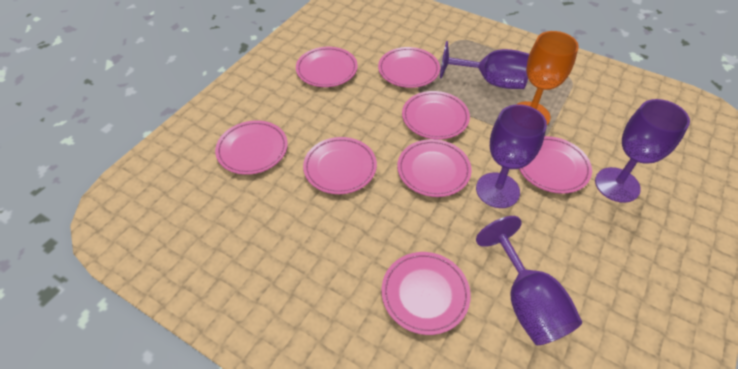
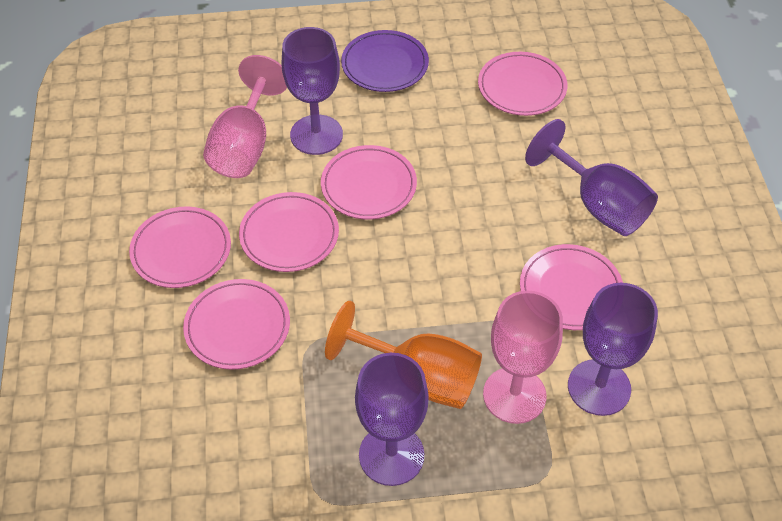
pink goblet: 0 -> 2
pink plate: 8 -> 6
purple plate: 0 -> 1

